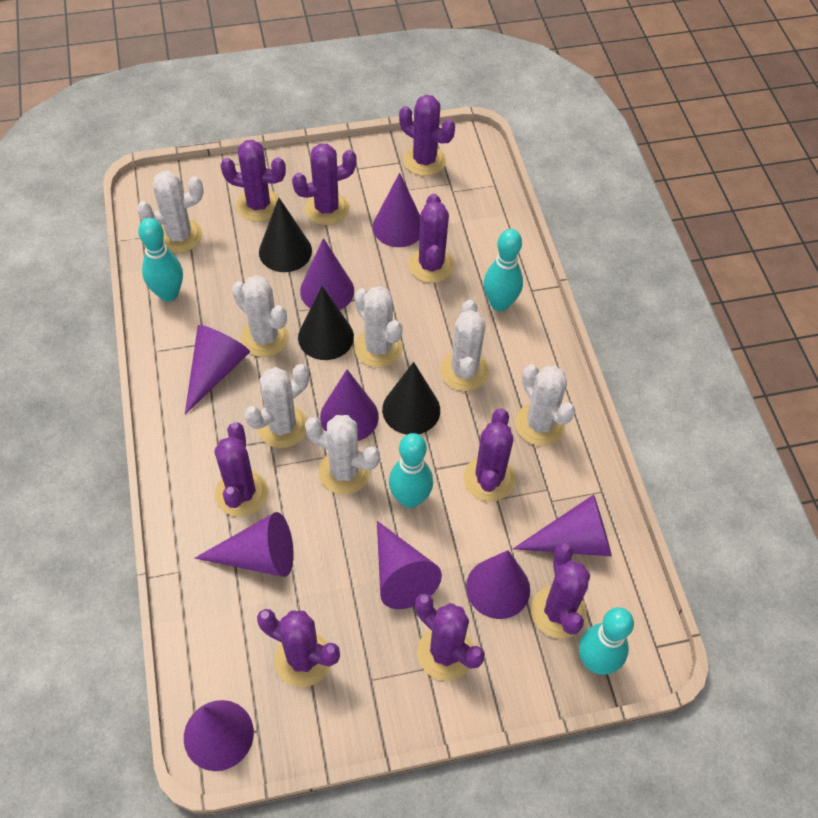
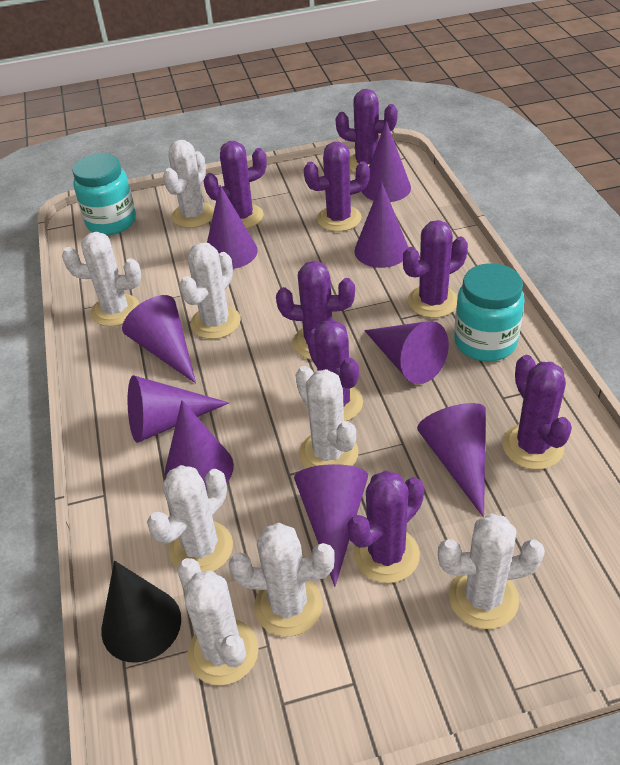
black cone: 3 -> 1
purple cactus: 9 -> 8
turquoise bowling pin: 4 -> 0
turquoise jar: 0 -> 2
white cactus: 7 -> 8

